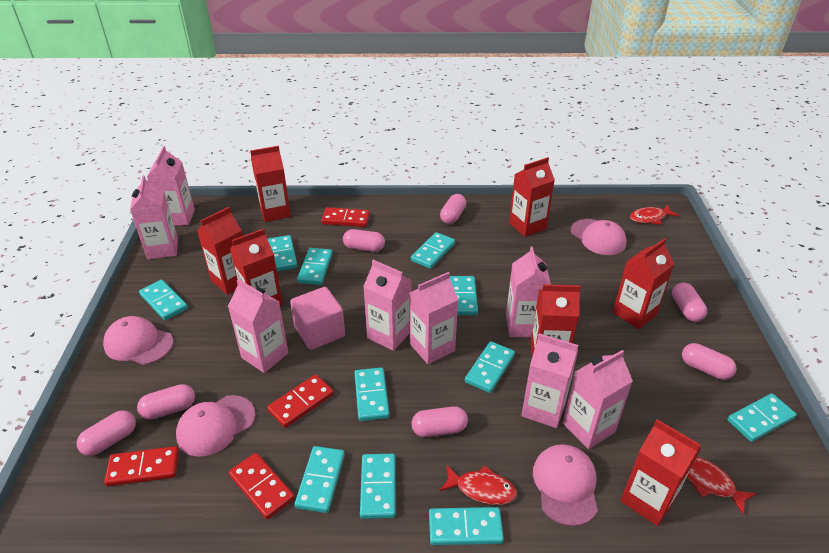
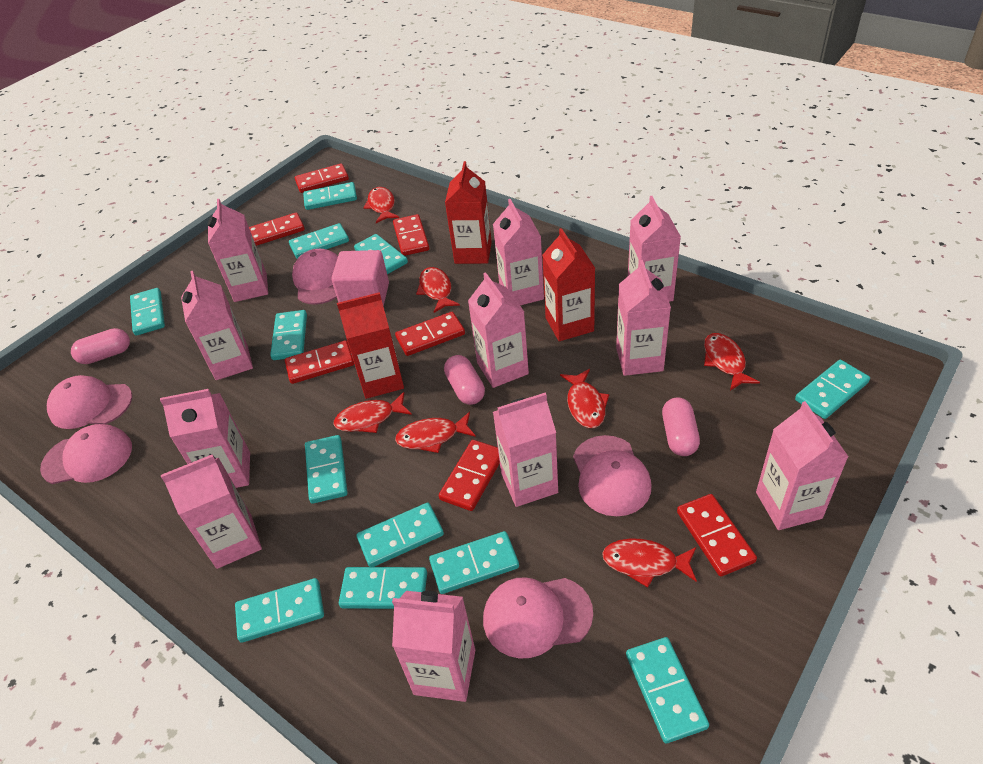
pink cap: 4 -> 5
pink capsule: 7 -> 3
pink carton: 8 -> 11
red carton: 7 -> 3
red domino: 4 -> 7
red fish: 3 -> 7
turquoise domino: 11 -> 12

